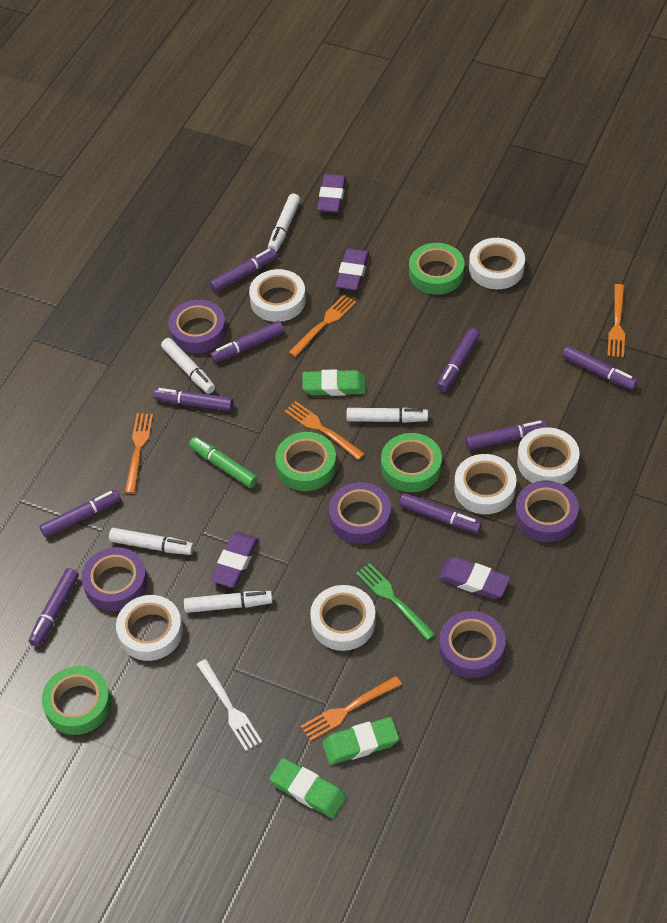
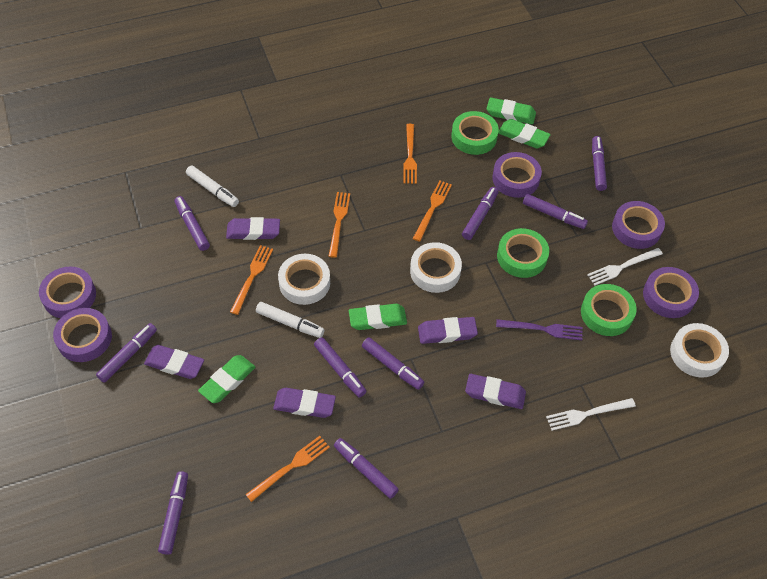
green eraser: 3 -> 4
green fork: 1 -> 0
green marker: 1 -> 0
green tape: 4 -> 3
purple eraser: 4 -> 5
purple fork: 0 -> 1
white fork: 1 -> 2
white marker: 5 -> 2
white tape: 6 -> 3

